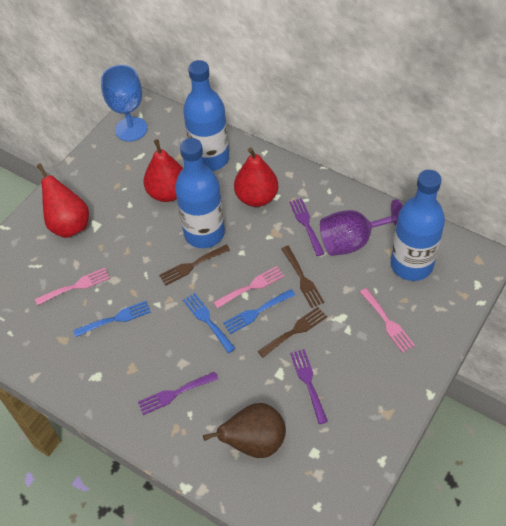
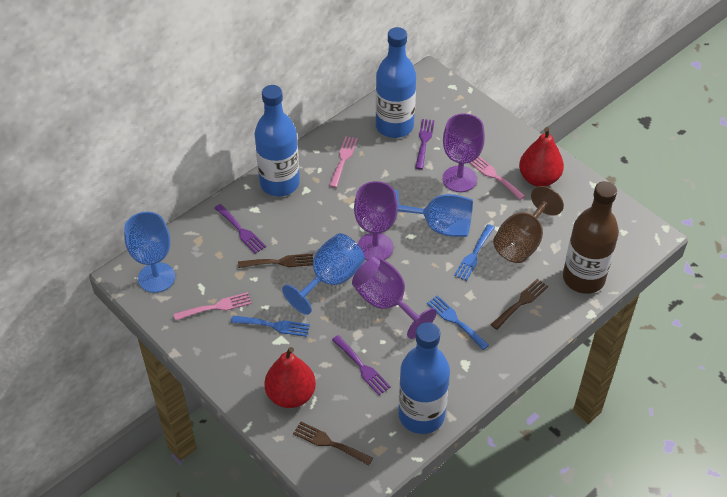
blue goblet: 1 -> 3
brown bottle: 0 -> 1
brown goblet: 0 -> 1
brown pear: 1 -> 0
purple goblet: 1 -> 3
red pear: 3 -> 2

